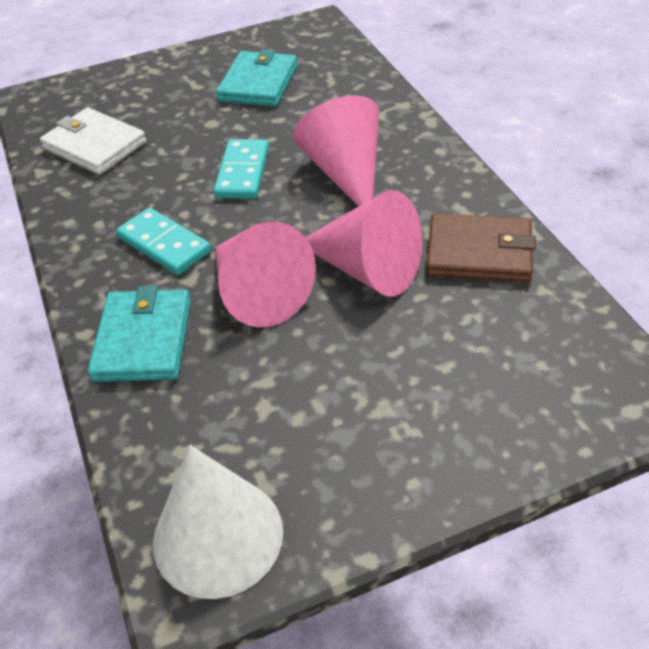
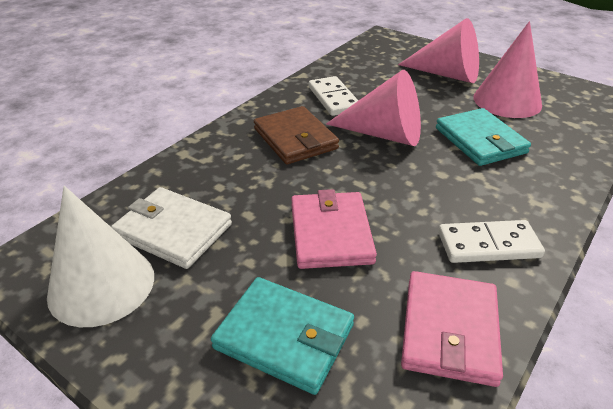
pink wallet: 0 -> 2
turquoise domino: 2 -> 0
white domino: 0 -> 2

